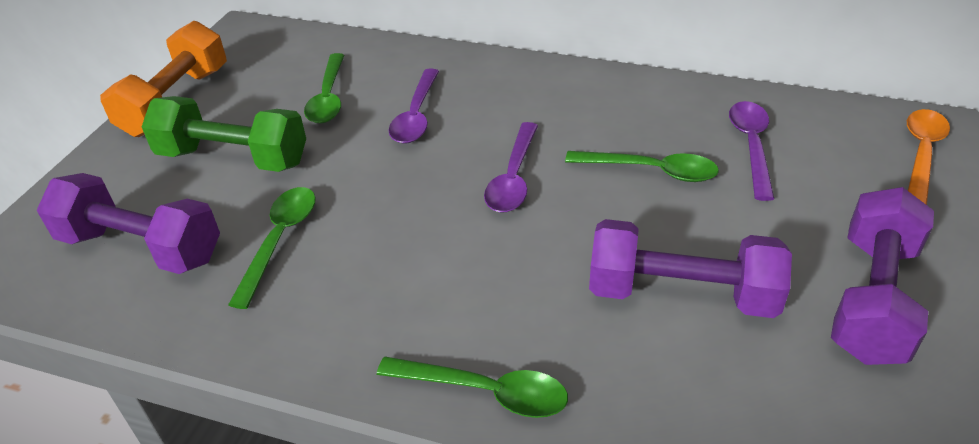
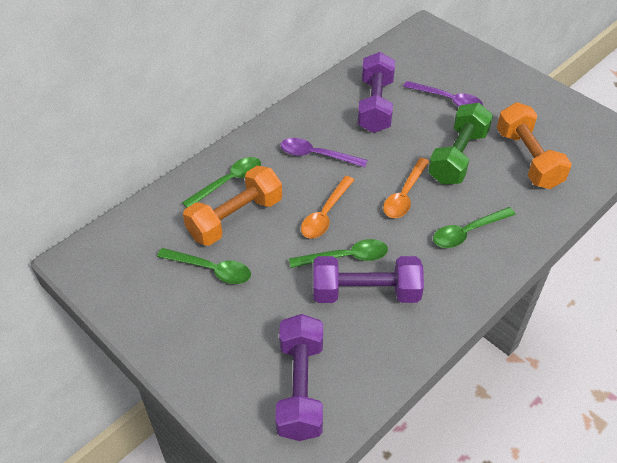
orange dumbbell: 1 -> 2
orange spoon: 1 -> 2
purple spoon: 3 -> 2

